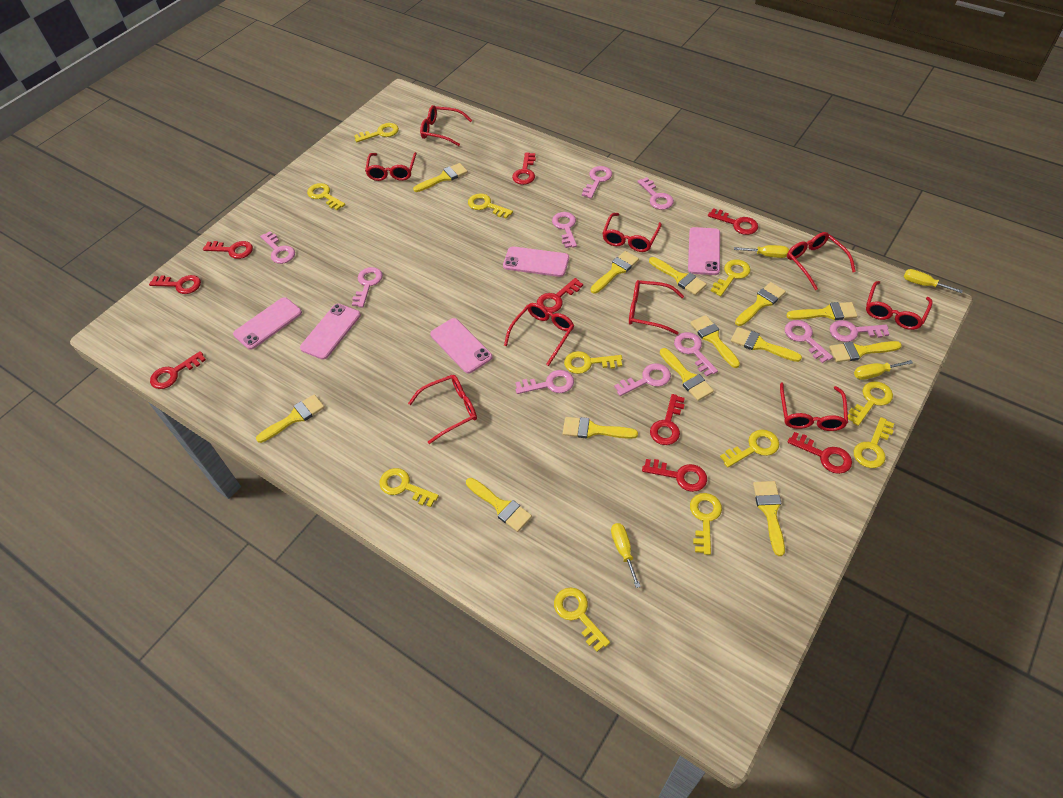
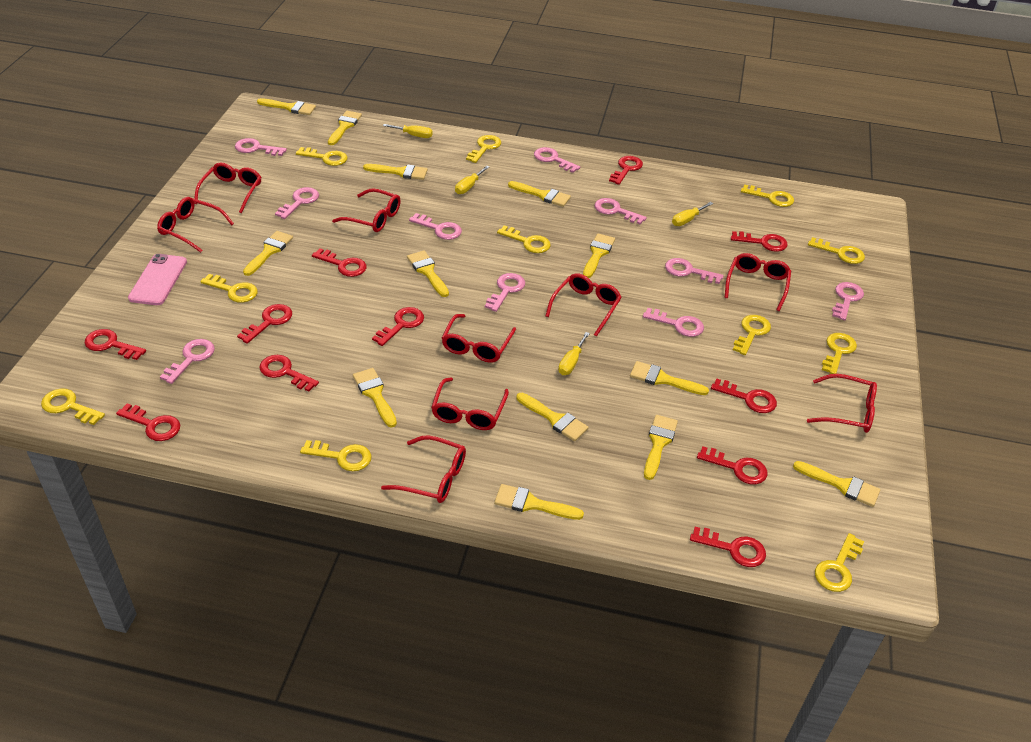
pink phone: 5 -> 1
red key: 9 -> 11

